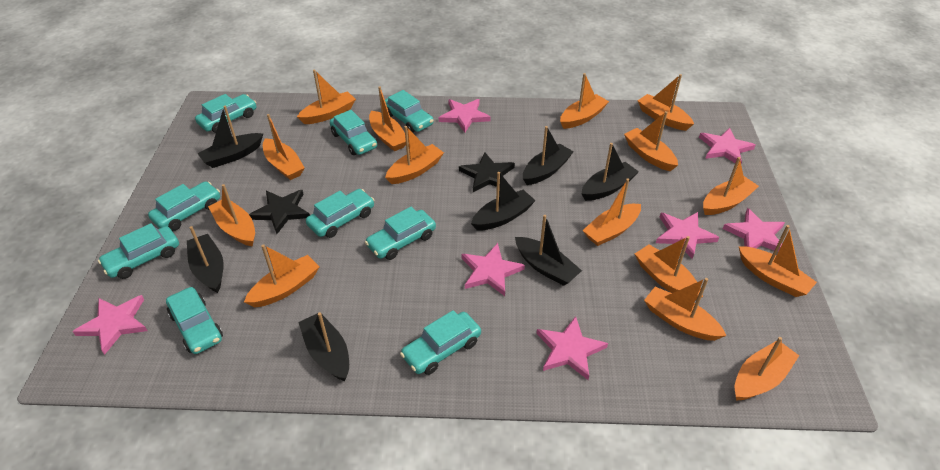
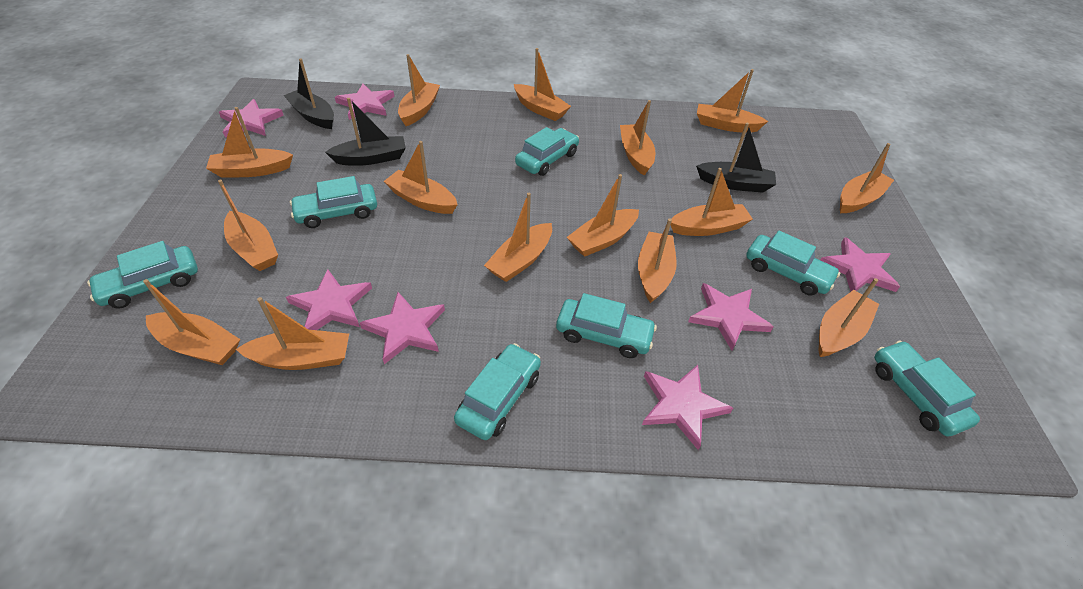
black boat: 7 -> 3
black star: 2 -> 0
turquoise car: 9 -> 7

